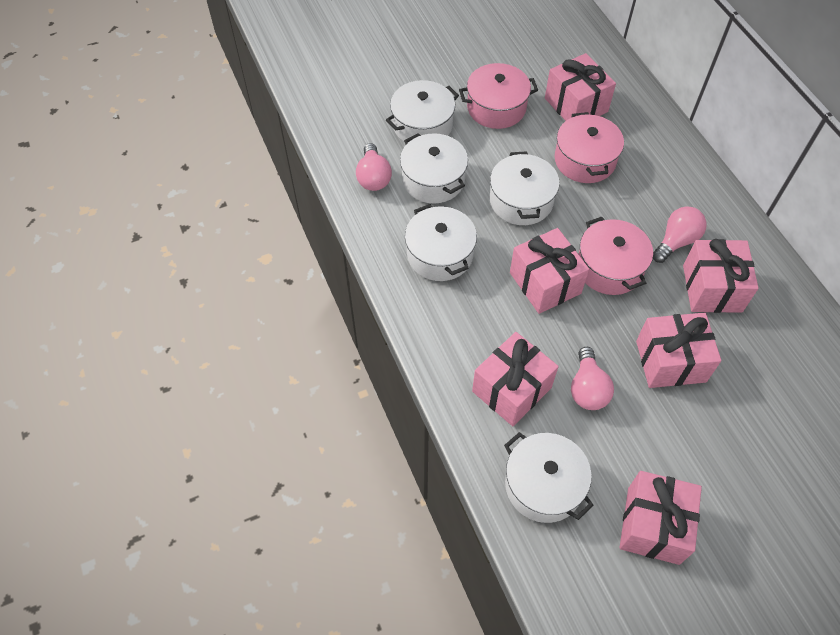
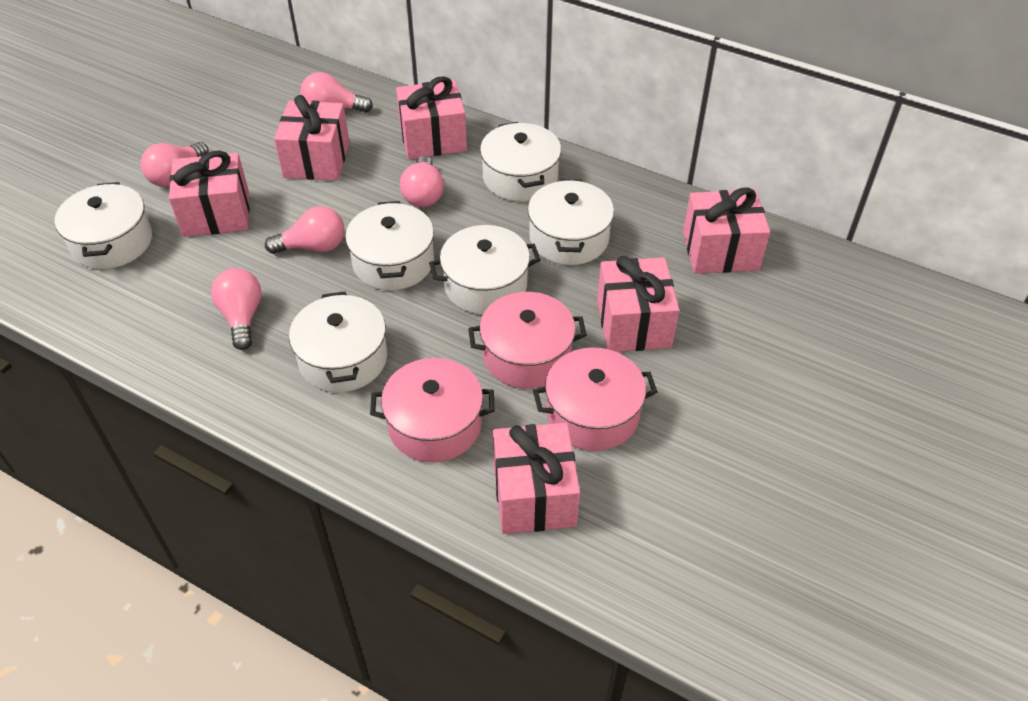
pink light bulb: 3 -> 5
white pot: 5 -> 6

